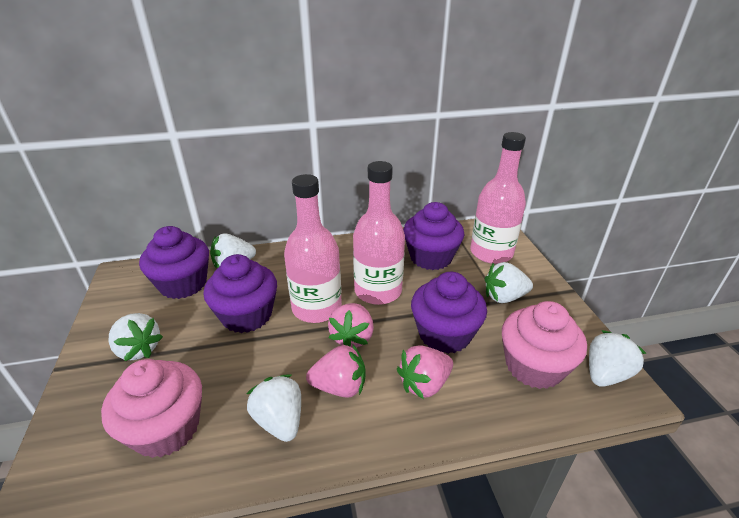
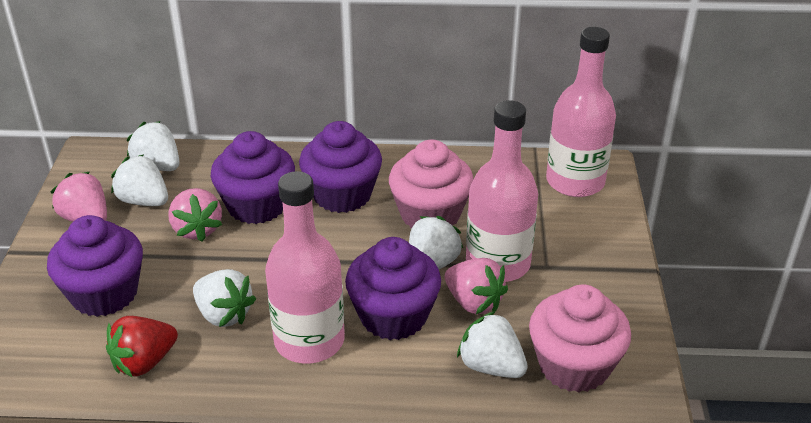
red strawberry: 0 -> 1

